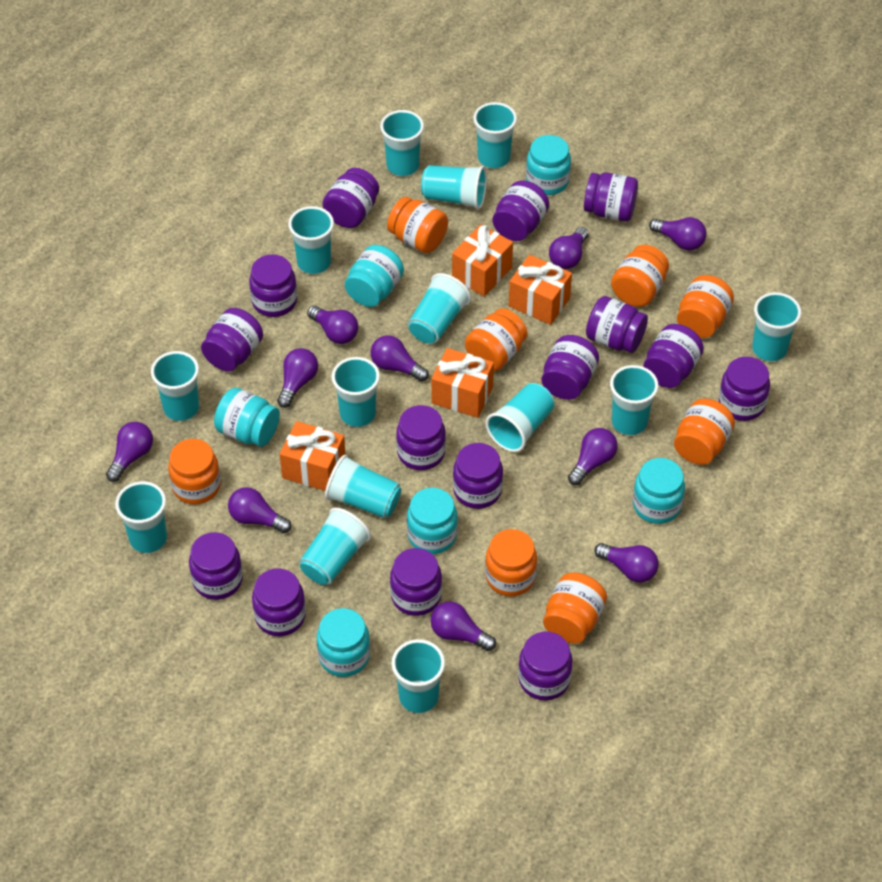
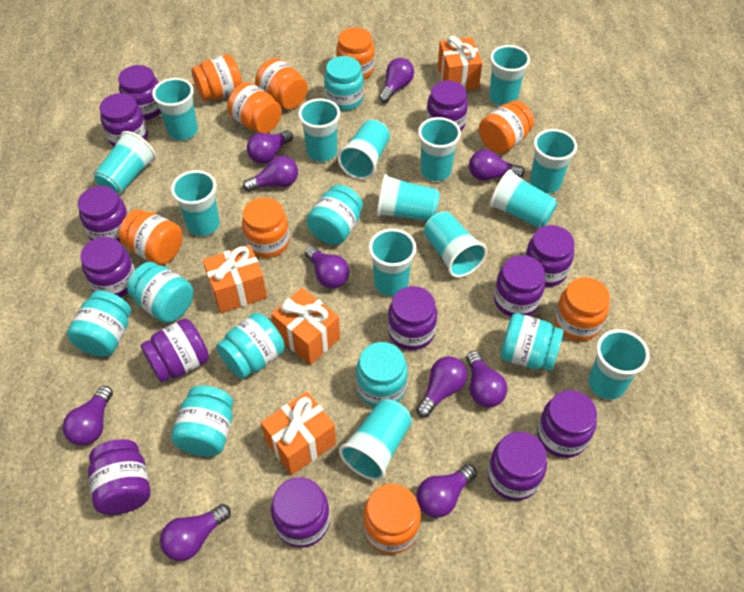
orange jar: 8 -> 9
purple jar: 15 -> 13
turquoise jar: 6 -> 8

